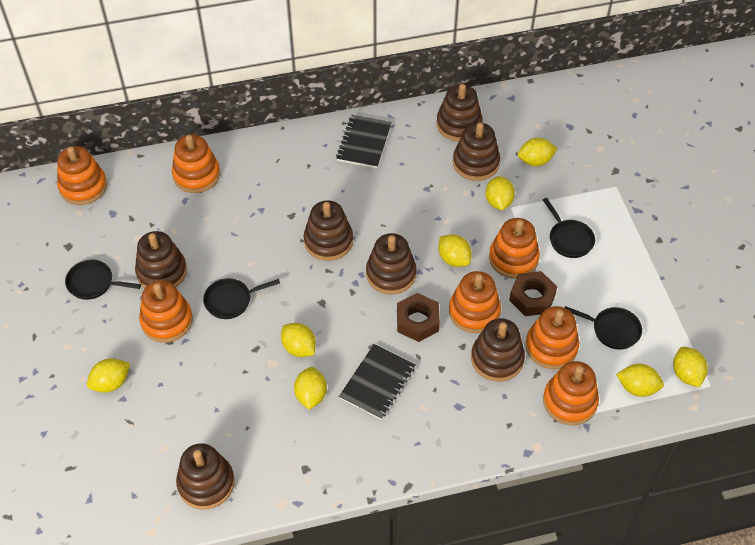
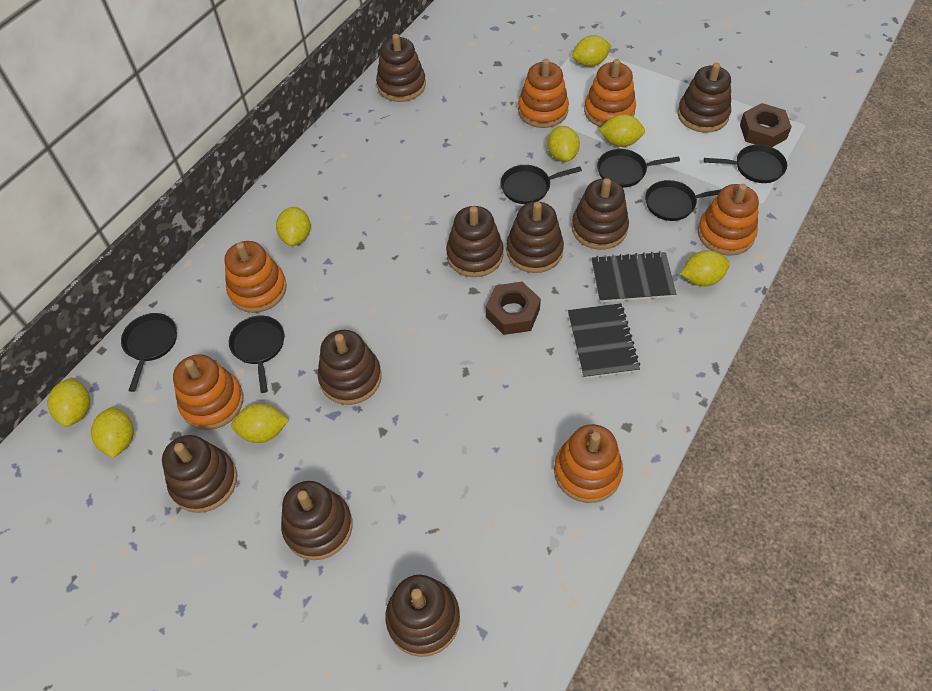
black pan: 4 -> 6
brown stacking toy: 7 -> 9
orange stacking toy: 7 -> 6

